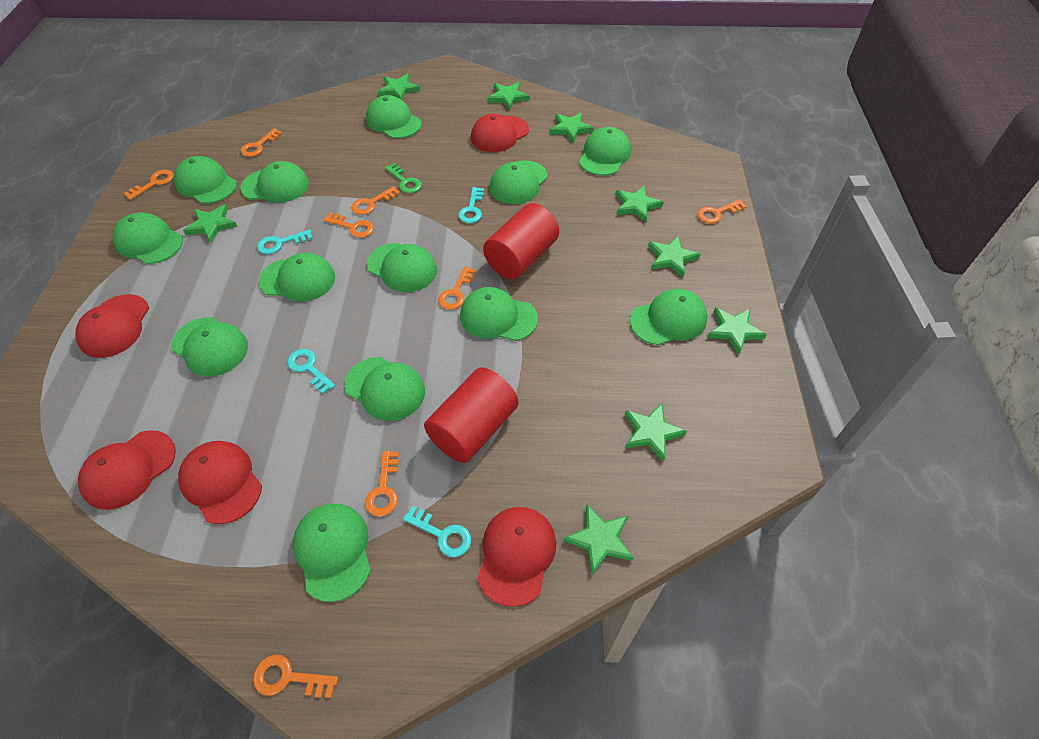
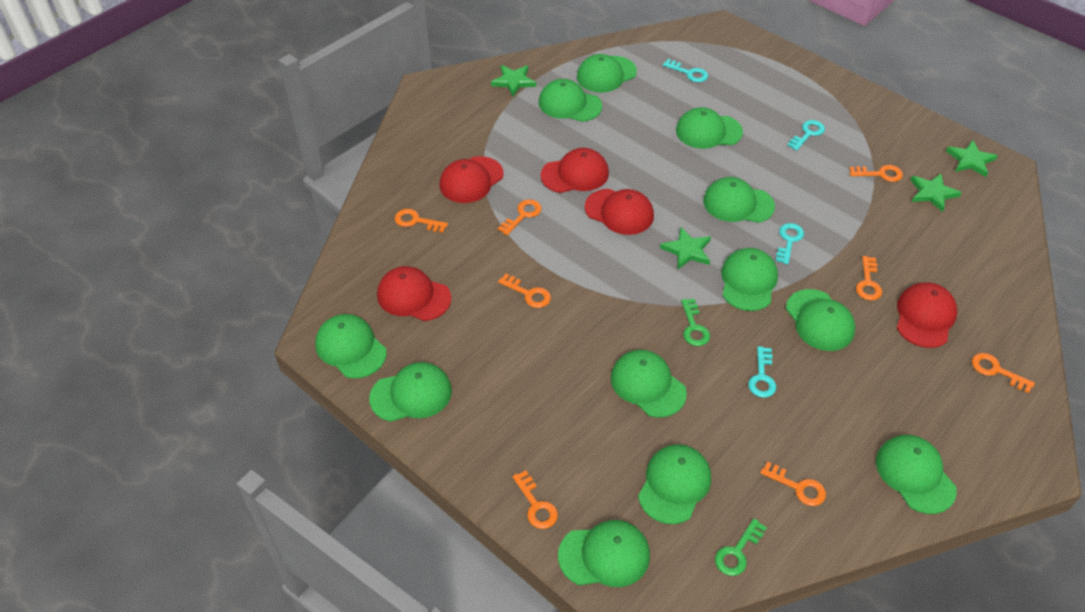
green cap: 13 -> 12
green key: 1 -> 2
green star: 9 -> 4
red cylinder: 2 -> 0

